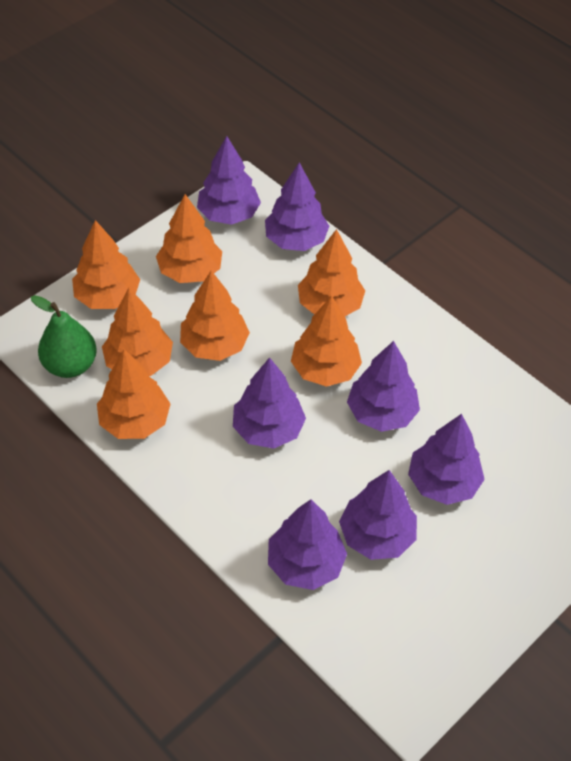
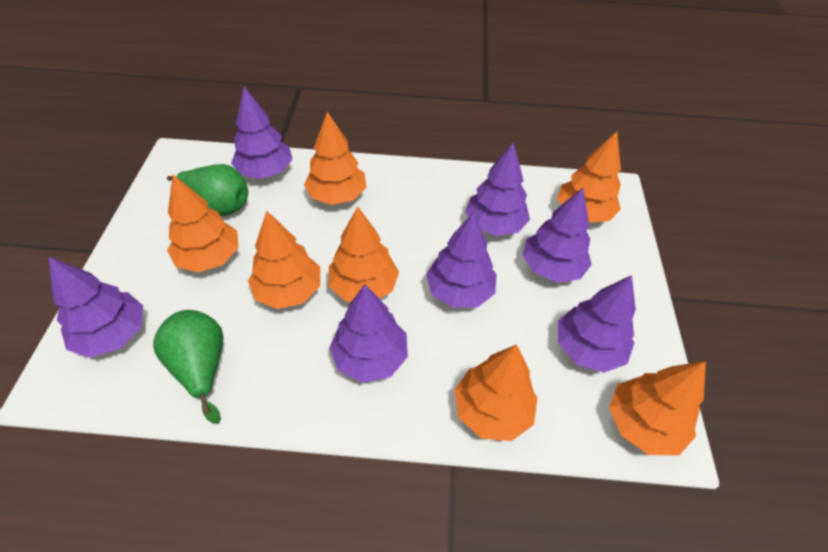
green pear: 1 -> 2

